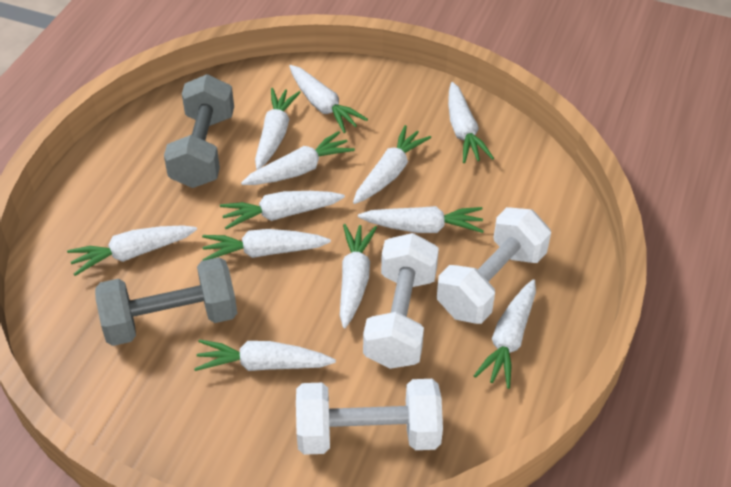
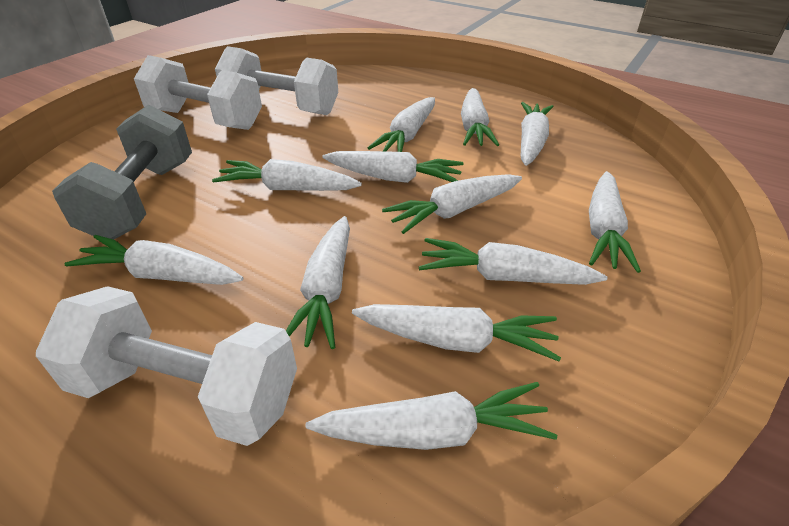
grey dumbbell: 2 -> 1

